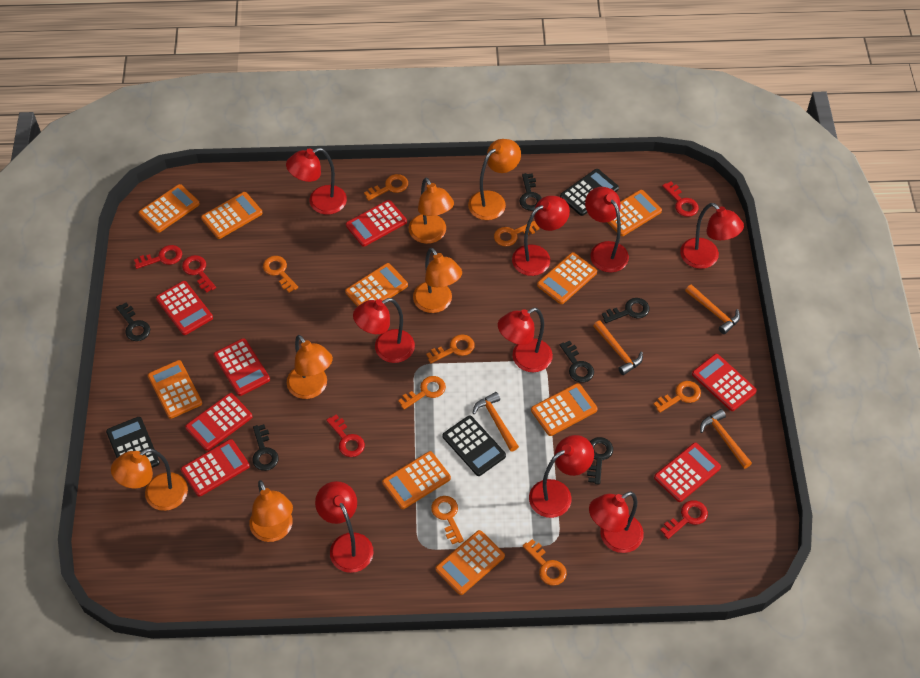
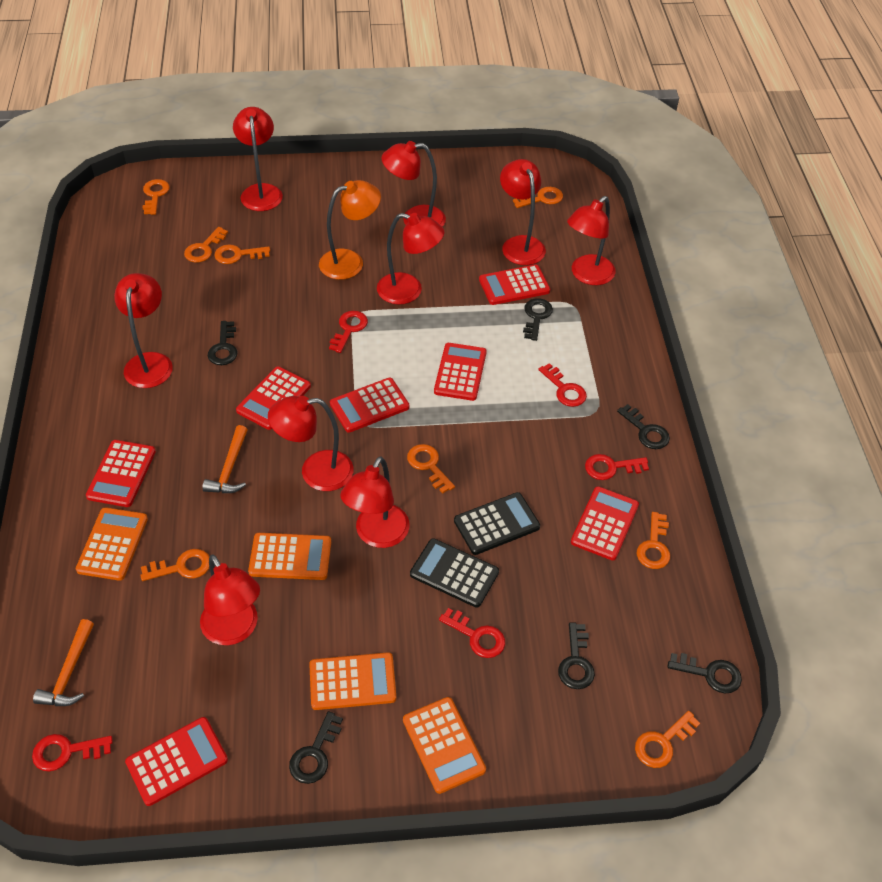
black calculator: 3 -> 2
orange calculator: 9 -> 4
orange hammer: 4 -> 2
orange lamp: 6 -> 1

